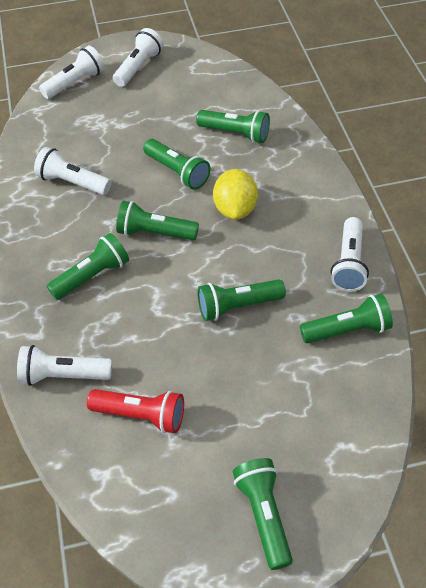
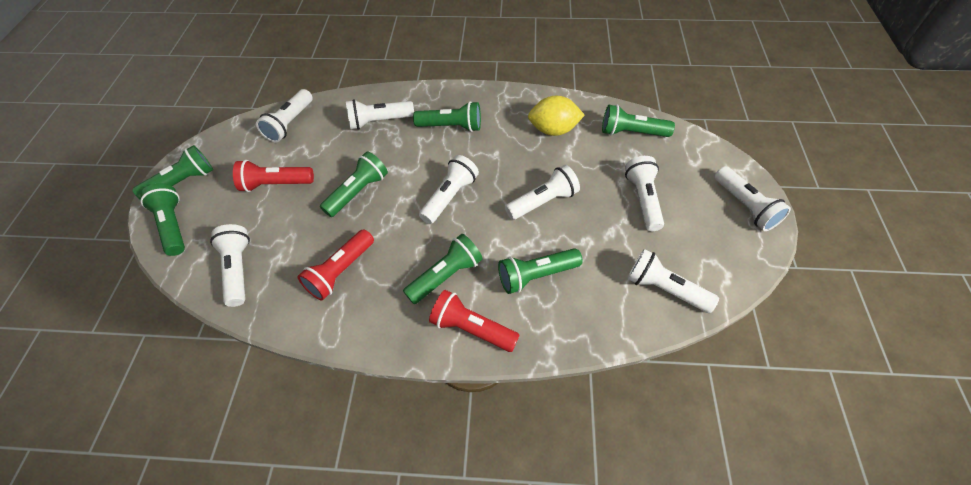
red flashlight: 1 -> 3
white flashlight: 5 -> 8

